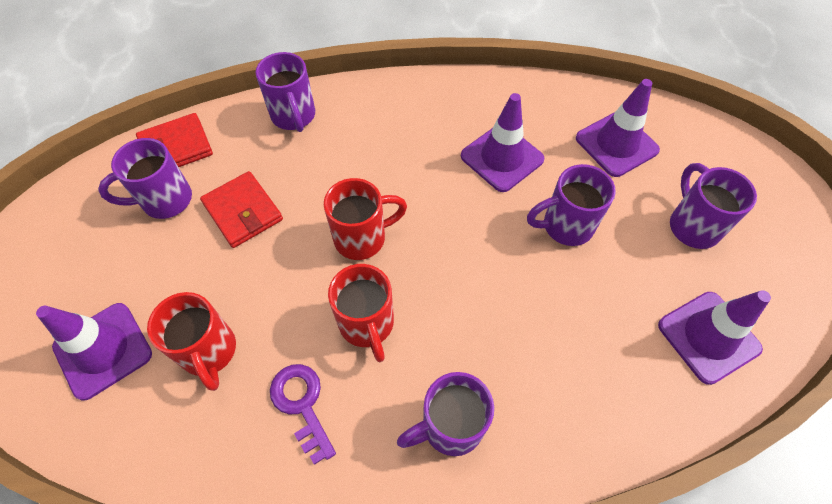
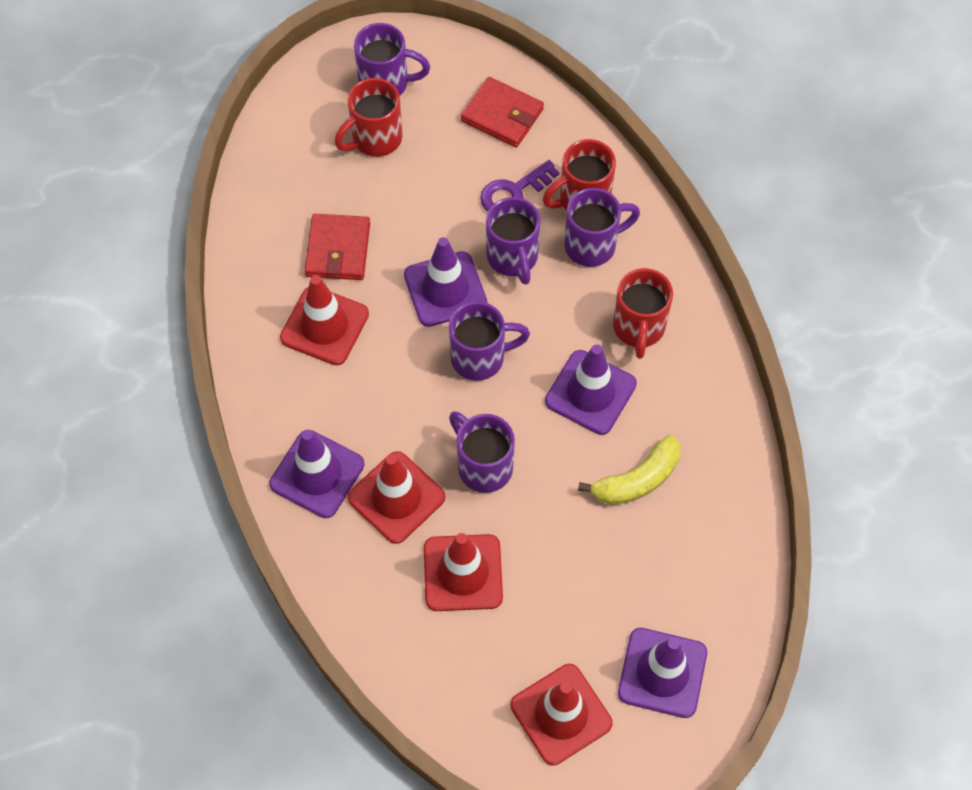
red traffic cone: 0 -> 4
yellow banana: 0 -> 1

